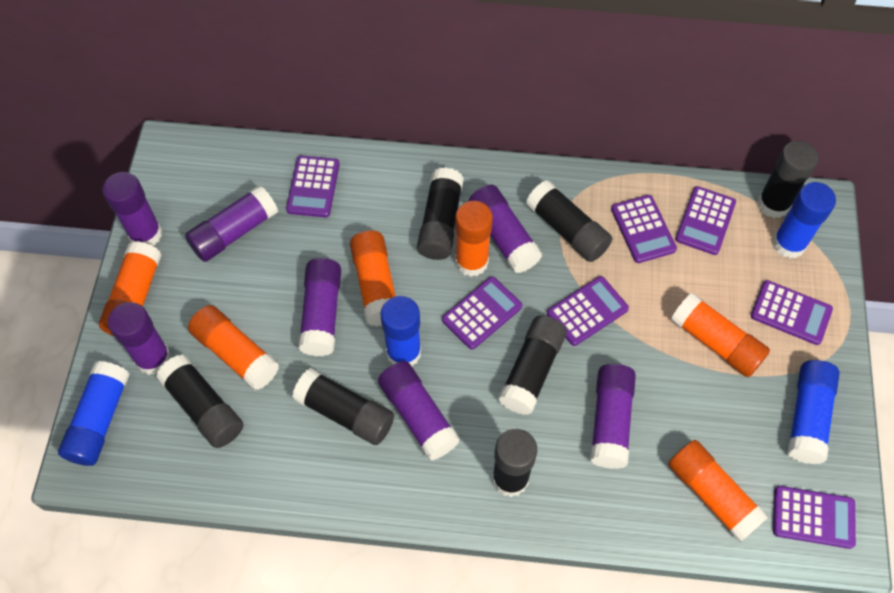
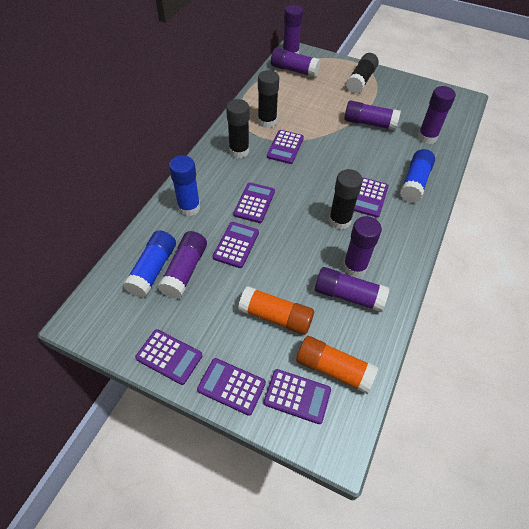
black glue stick: 7 -> 4
blue glue stick: 4 -> 3
orange glue stick: 6 -> 2

